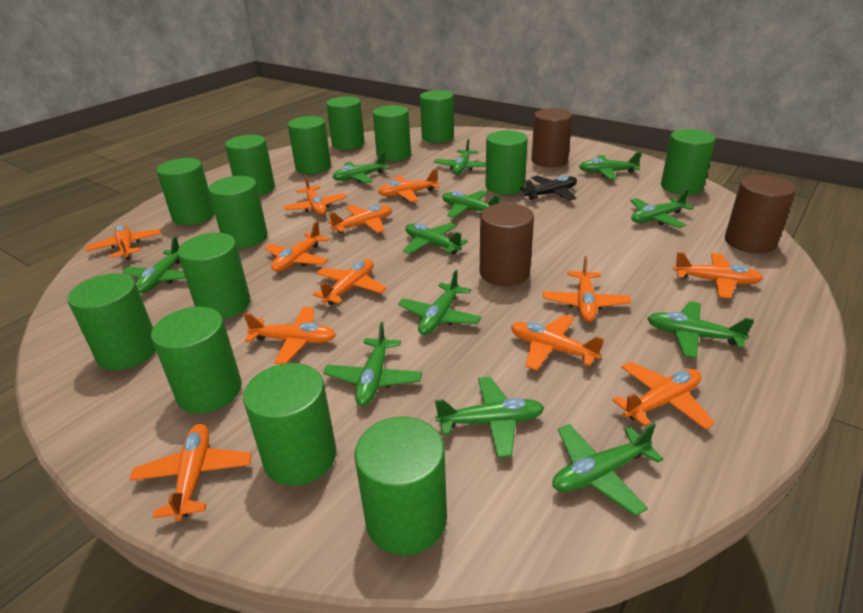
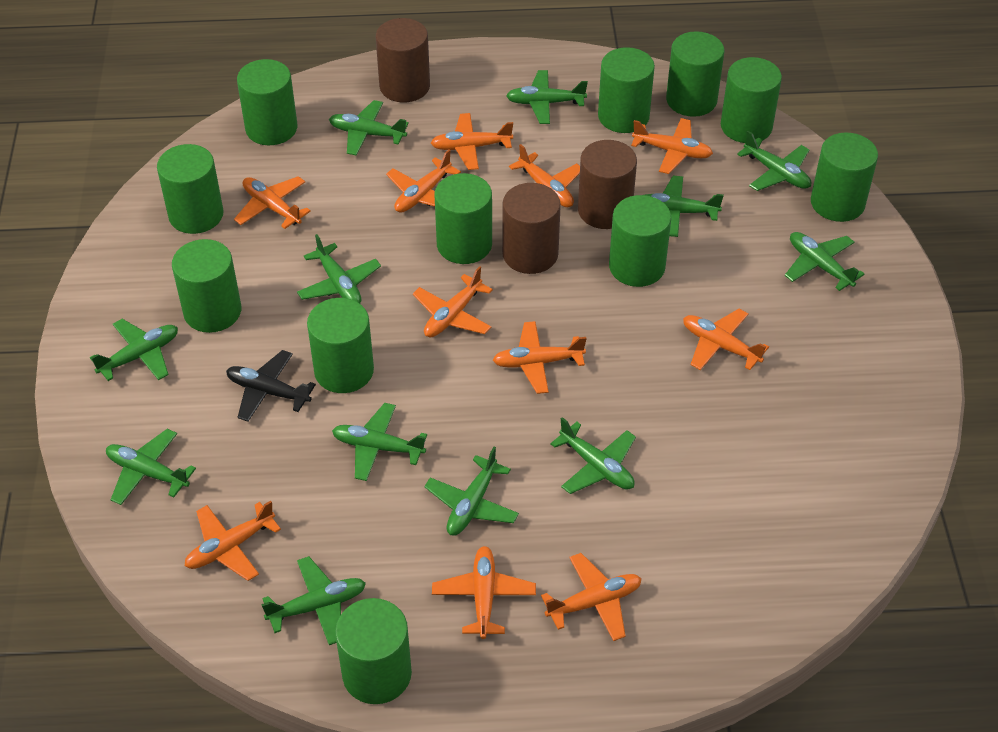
green cylinder: 14 -> 11
orange plane: 12 -> 11

